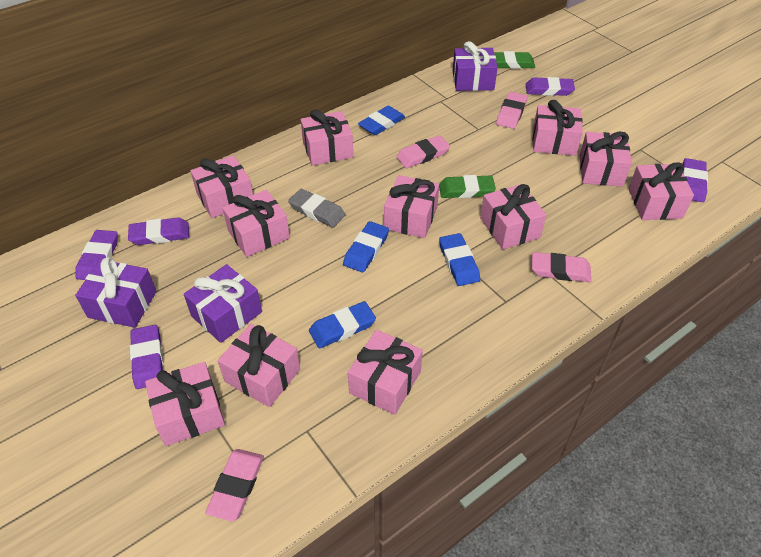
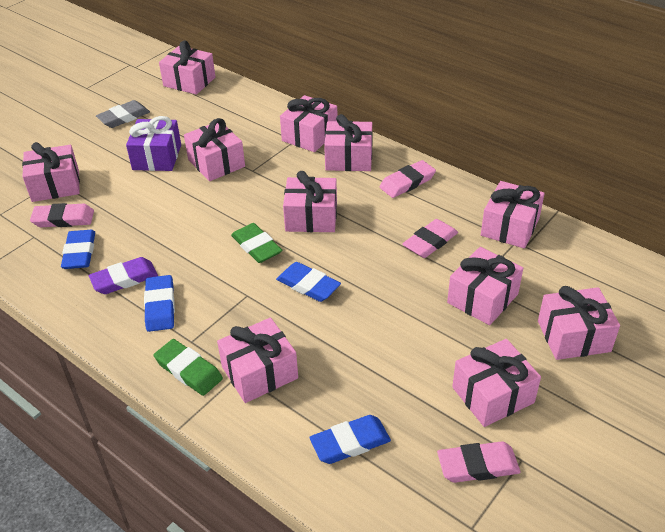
purple eraser: 5 -> 1
purple gift: 3 -> 1

